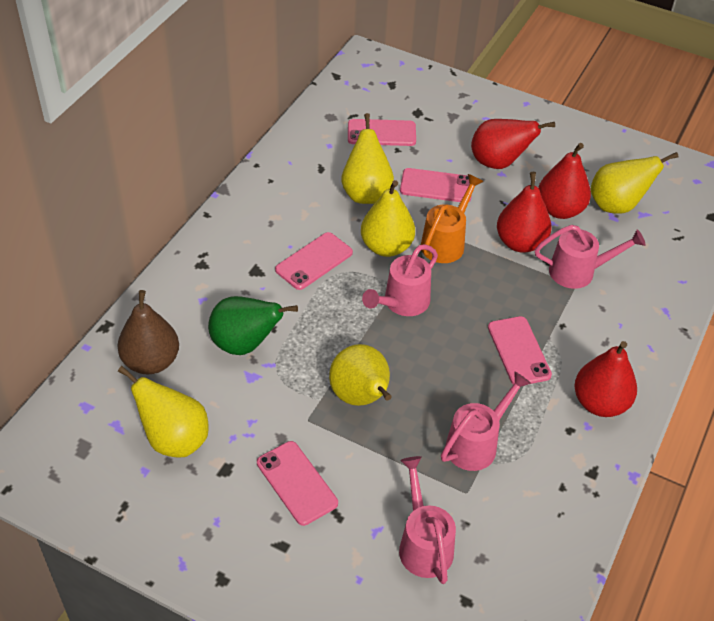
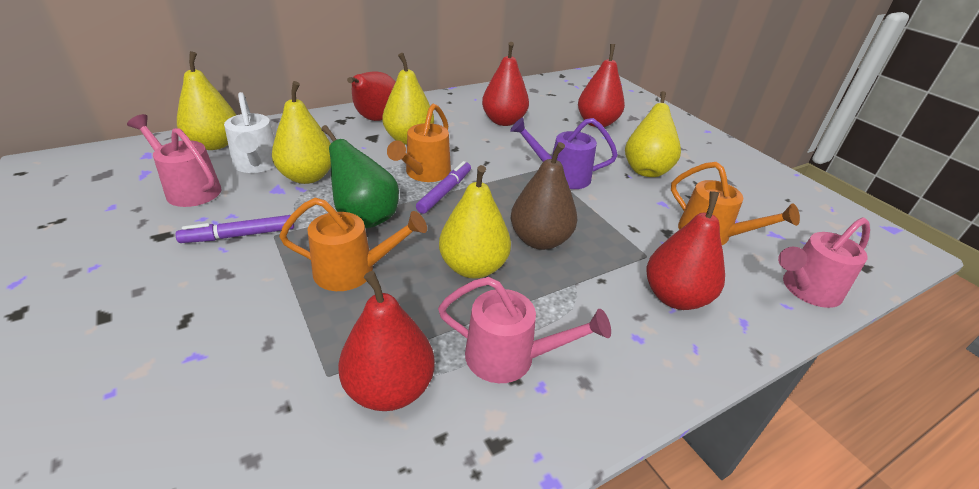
orange watering can: 1 -> 3
pink phone: 5 -> 0
pink watering can: 4 -> 3
purple marker: 0 -> 2
purple watering can: 0 -> 1
red pear: 4 -> 5
white watering can: 0 -> 1

